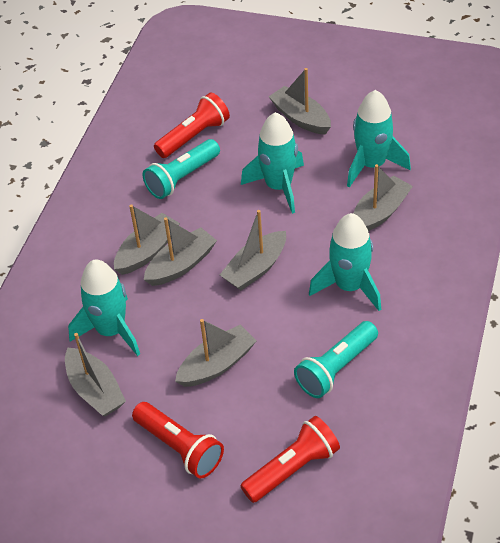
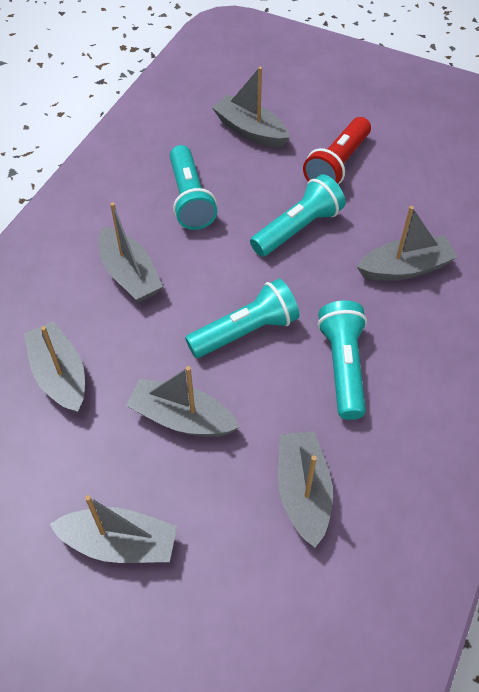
red flashlight: 3 -> 1
turquoise flashlight: 2 -> 4
turquoise rocket: 4 -> 0

